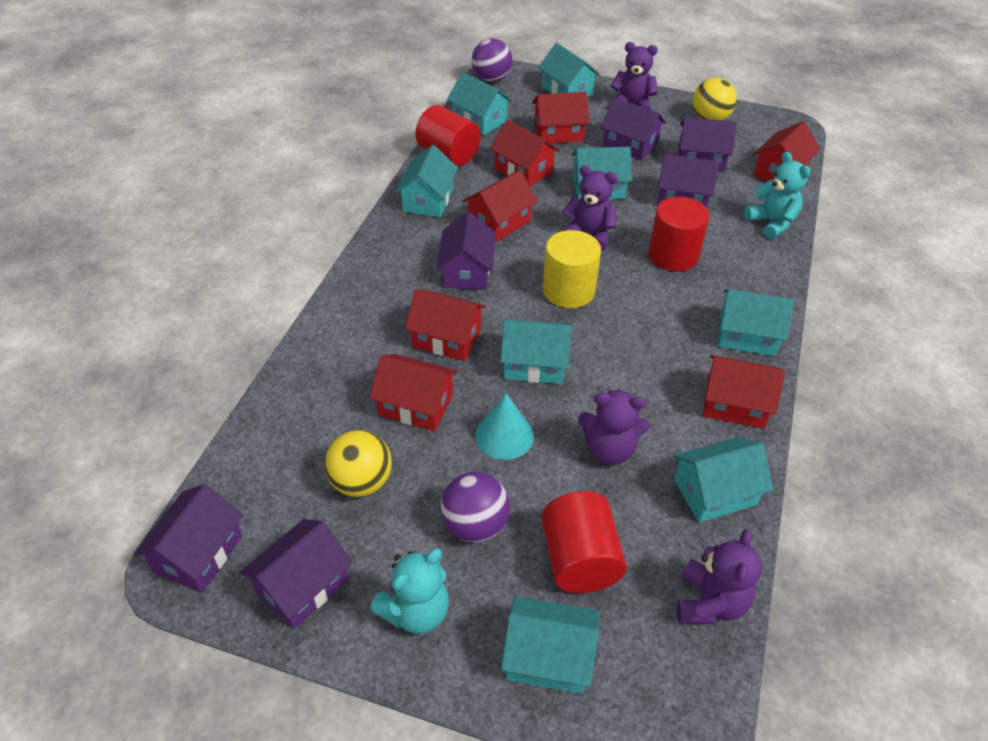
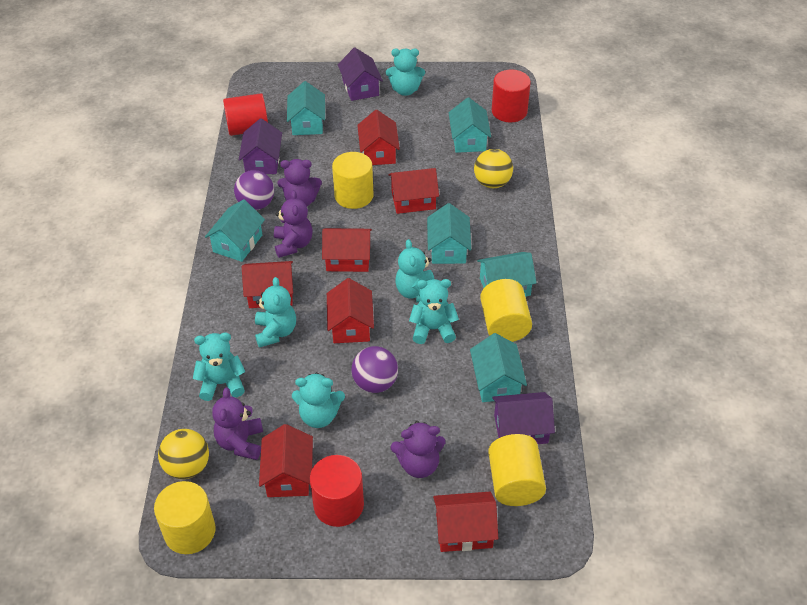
purple house: 6 -> 3
turquoise cone: 1 -> 0
turquoise house: 8 -> 6
turquoise teddy bear: 2 -> 6
yellow cylinder: 1 -> 4

